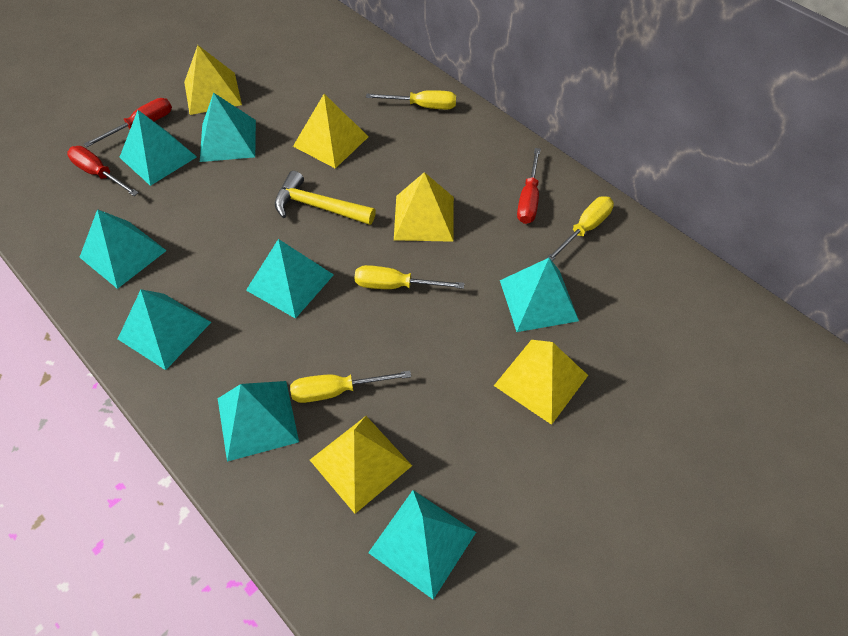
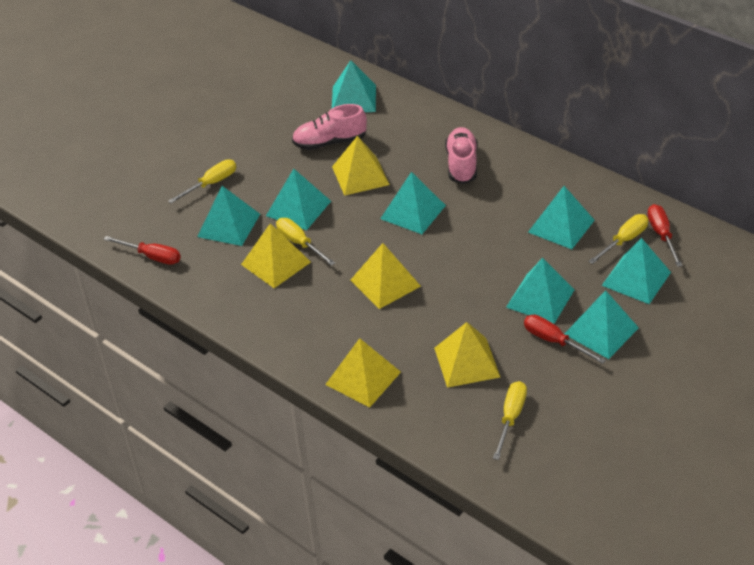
pink shoe: 0 -> 2
yellow hammer: 1 -> 0

